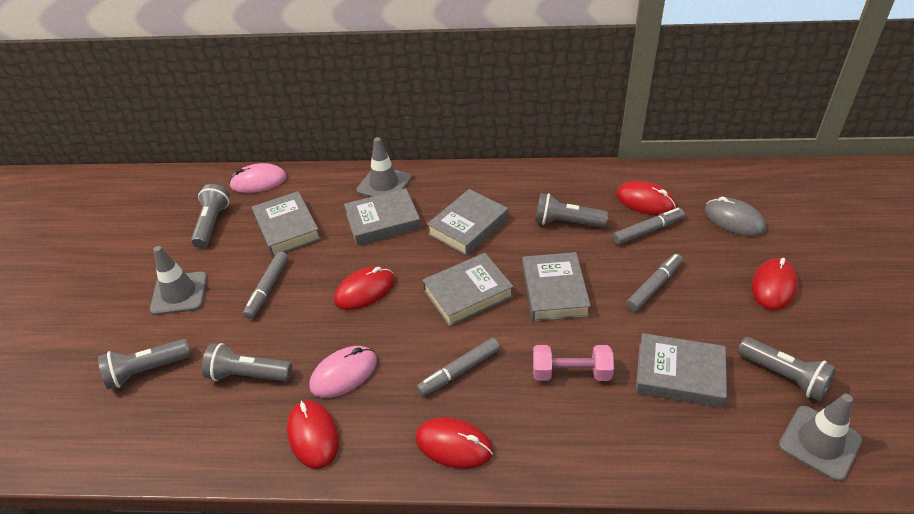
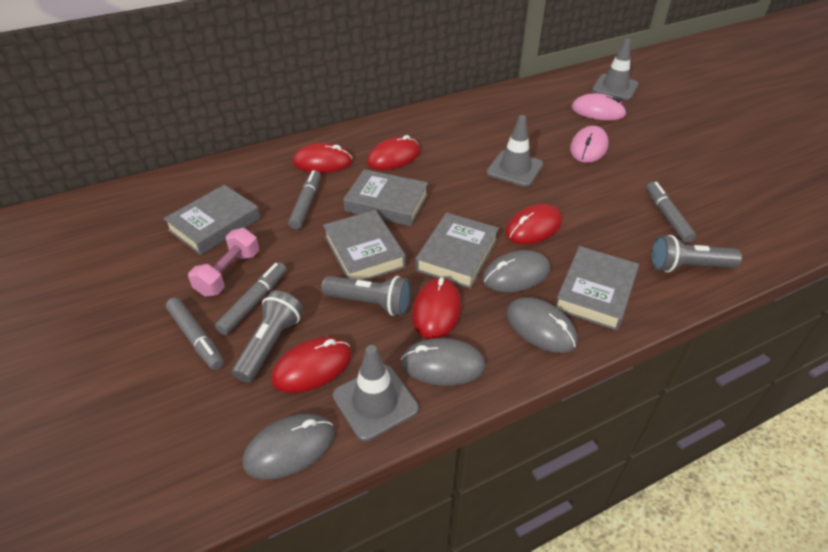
grey book: 6 -> 5
grey flashlight: 5 -> 3
grey mouse: 1 -> 4

